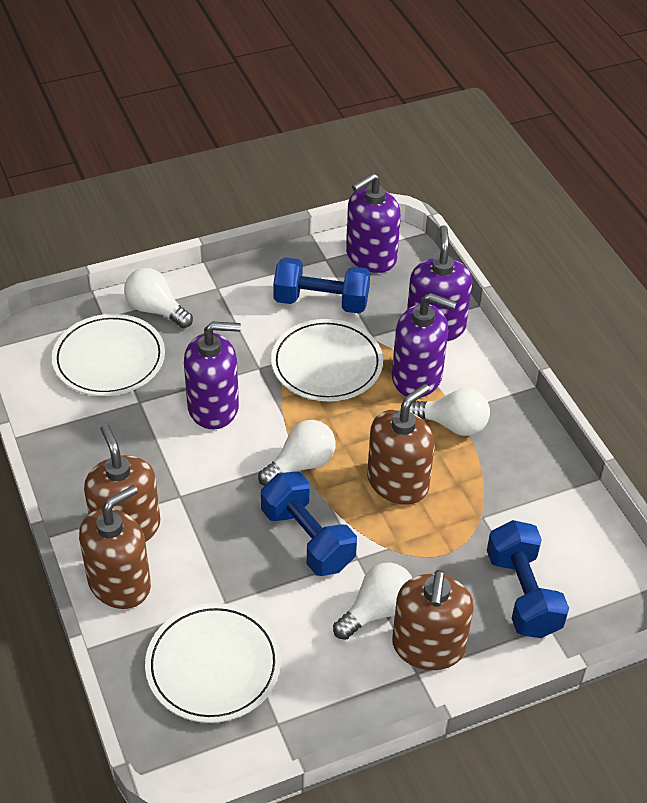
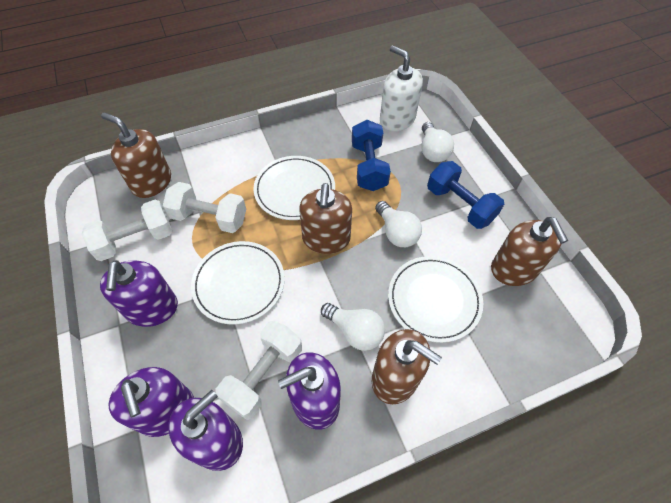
blue dumbbell: 3 -> 2
white dumbbell: 0 -> 3
white light bulb: 4 -> 3
white soap dispenser: 0 -> 1

